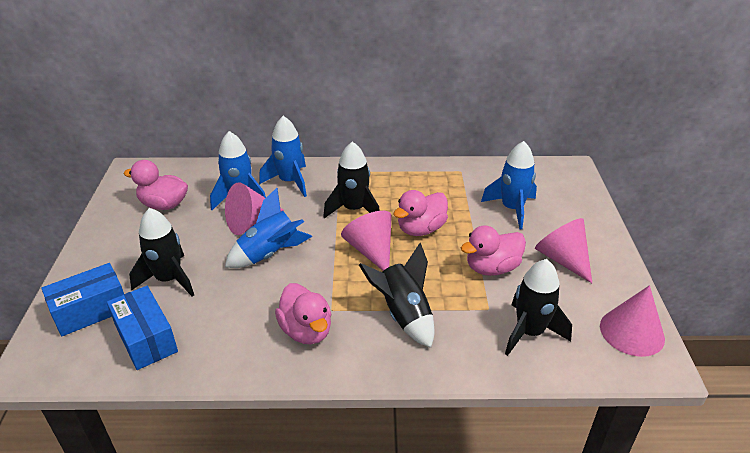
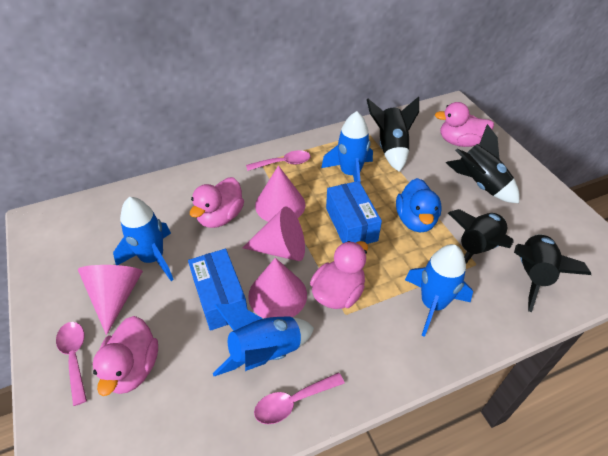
blue duck: 0 -> 1
pink spoon: 0 -> 3

